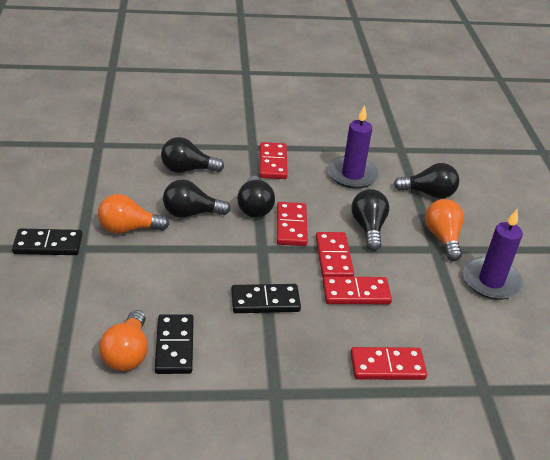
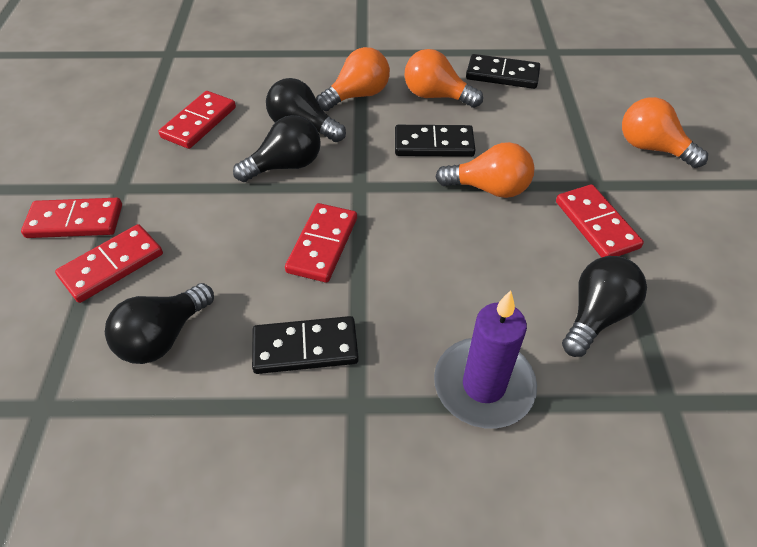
black light bulb: 5 -> 4
orange light bulb: 3 -> 4
purple candle: 2 -> 1

